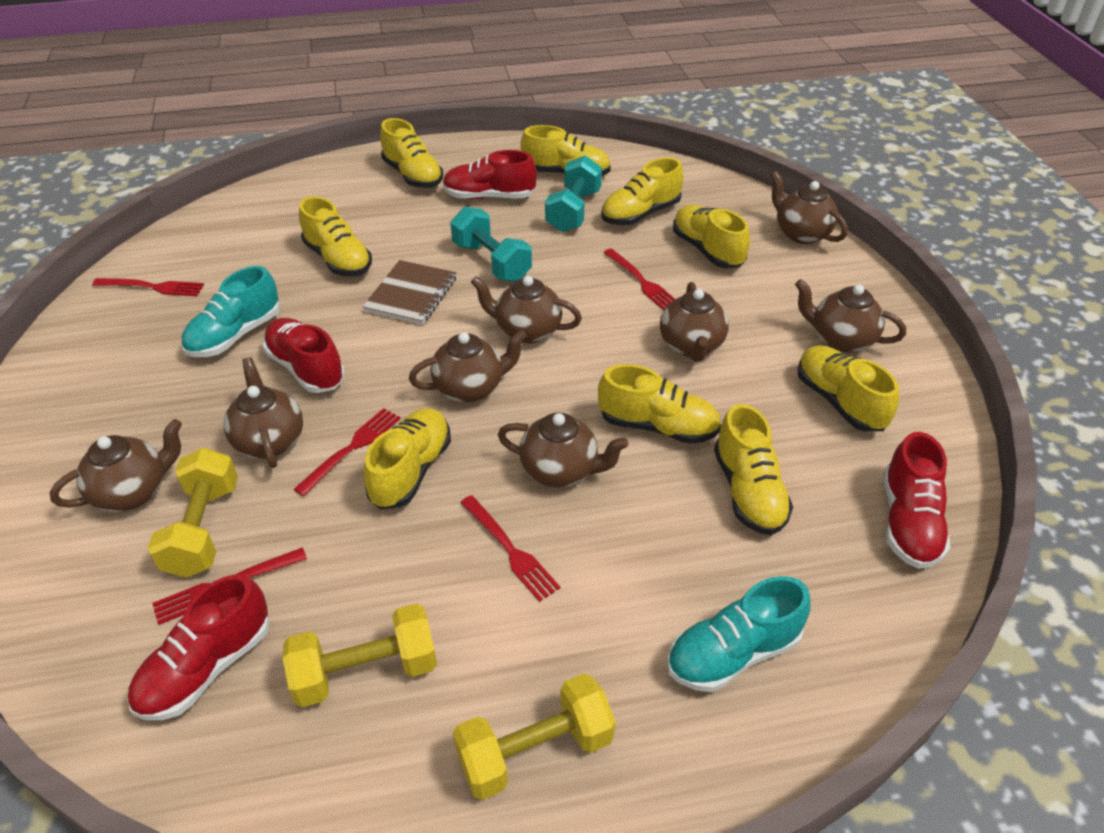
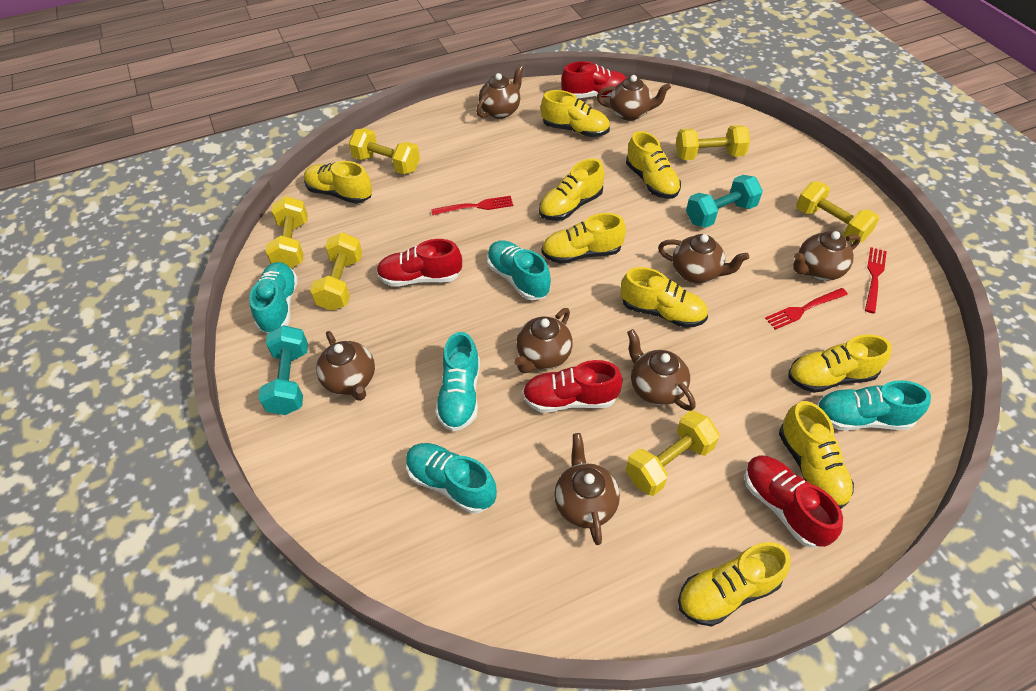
brown notebook: 1 -> 0
red fork: 5 -> 3
turquoise shoe: 2 -> 5
yellow dumbbell: 3 -> 6

